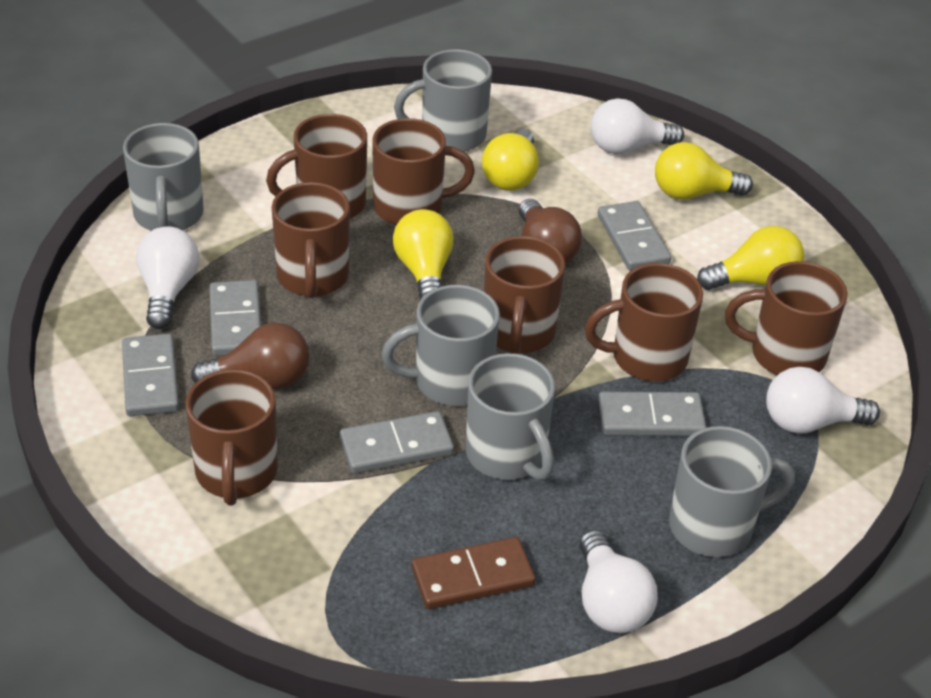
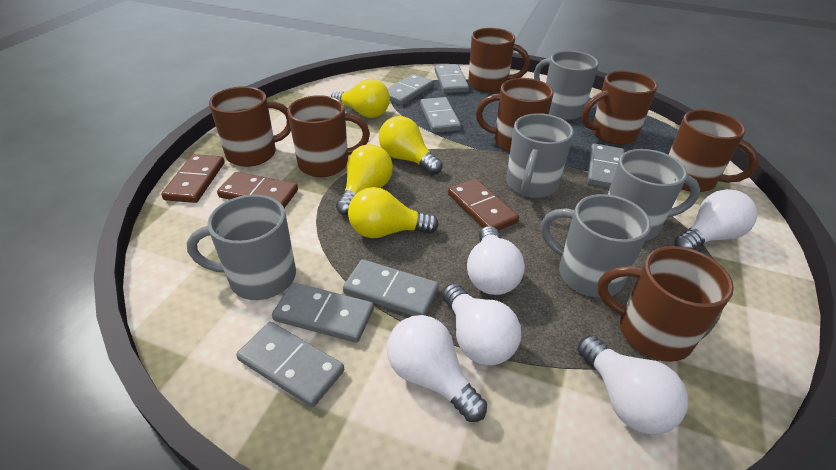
brown domino: 1 -> 3
brown light bulb: 2 -> 0
grey domino: 5 -> 7
white light bulb: 4 -> 5

